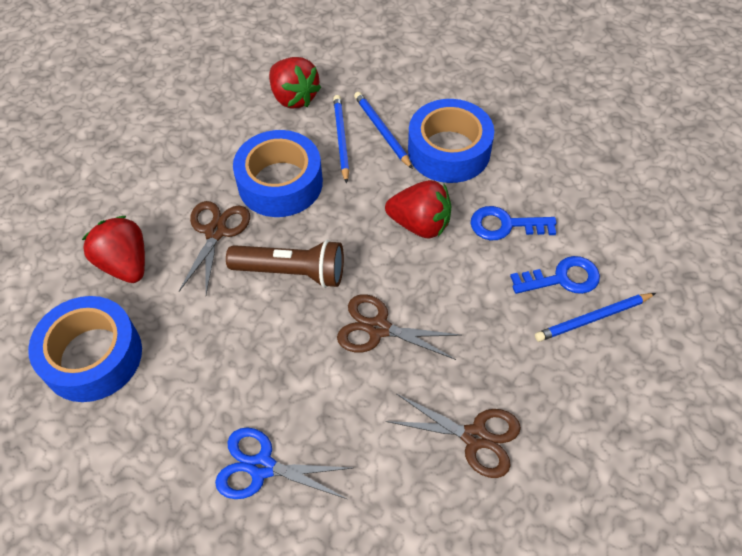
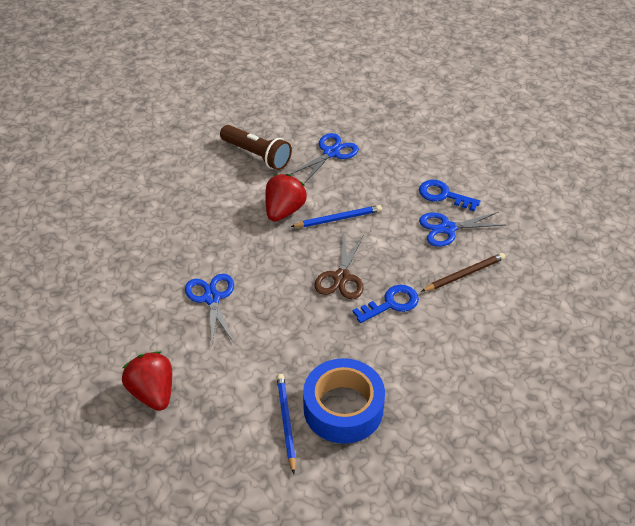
blue pencil: 3 -> 2
blue scissors: 1 -> 3
blue tape: 3 -> 1
brown pencil: 0 -> 1
brown scissors: 3 -> 1
red strawberry: 3 -> 2

